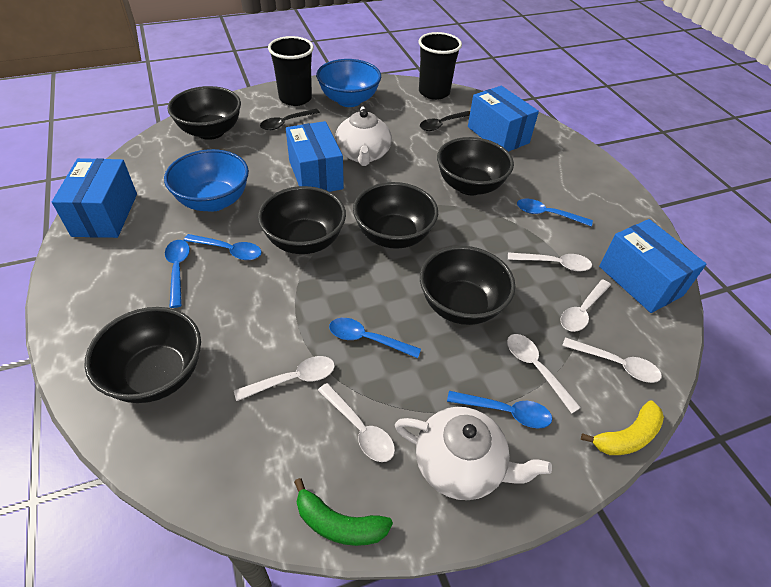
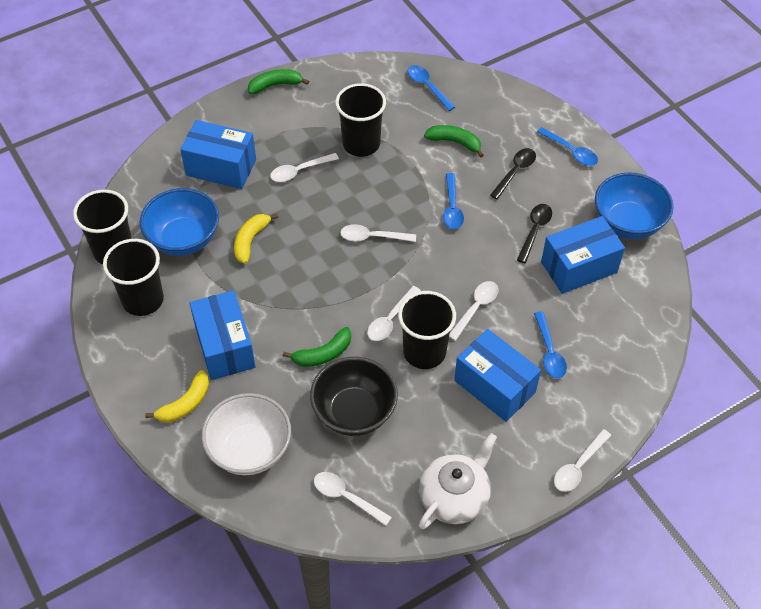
black bowl: 6 -> 1
black cup: 2 -> 4
blue spoon: 5 -> 4
green banana: 1 -> 3
white bowl: 0 -> 1
white teapot: 2 -> 1
yellow banana: 1 -> 2

